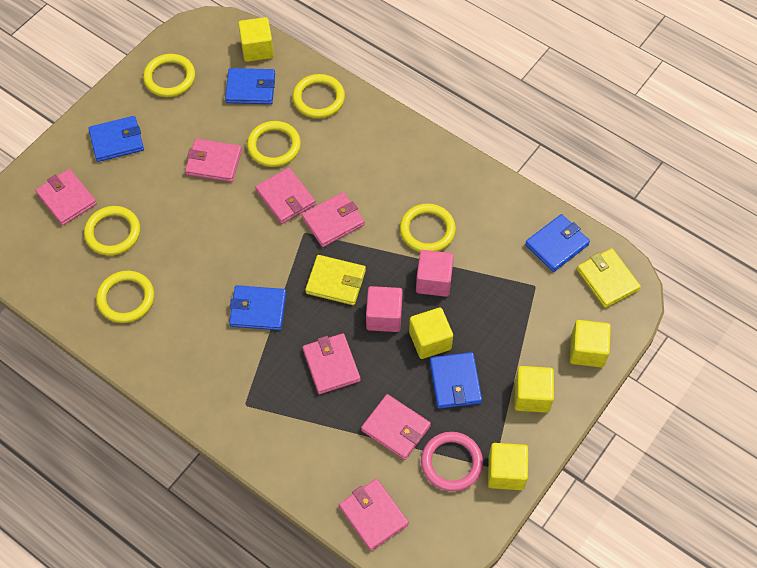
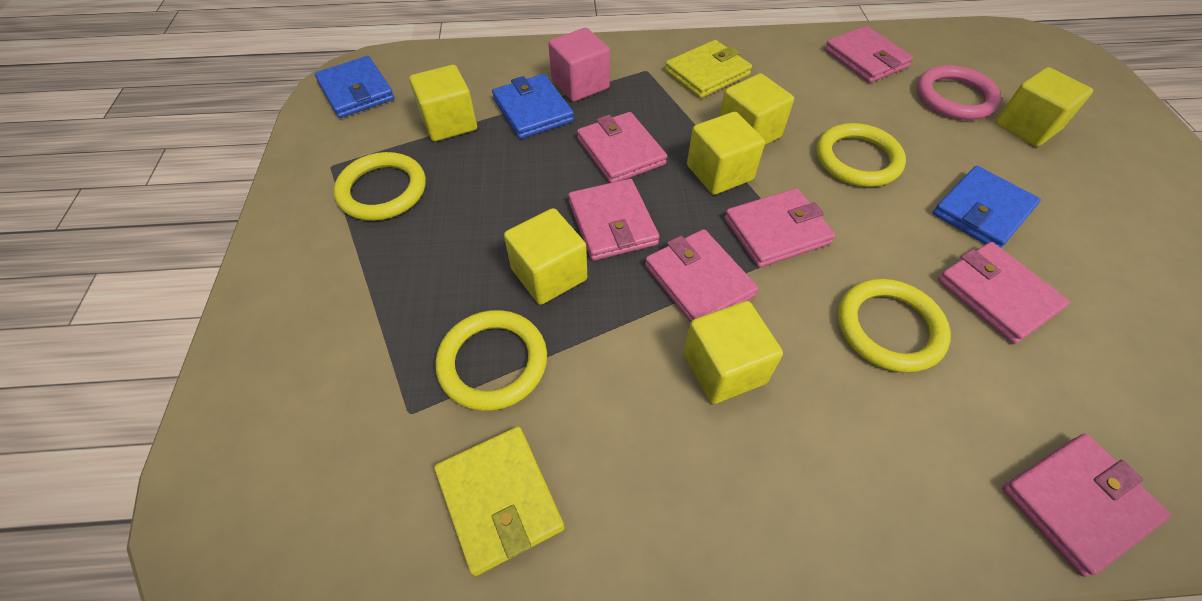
blue wallet: 5 -> 3
pink cube: 2 -> 1
yellow cube: 5 -> 6
yellow ring: 6 -> 4

